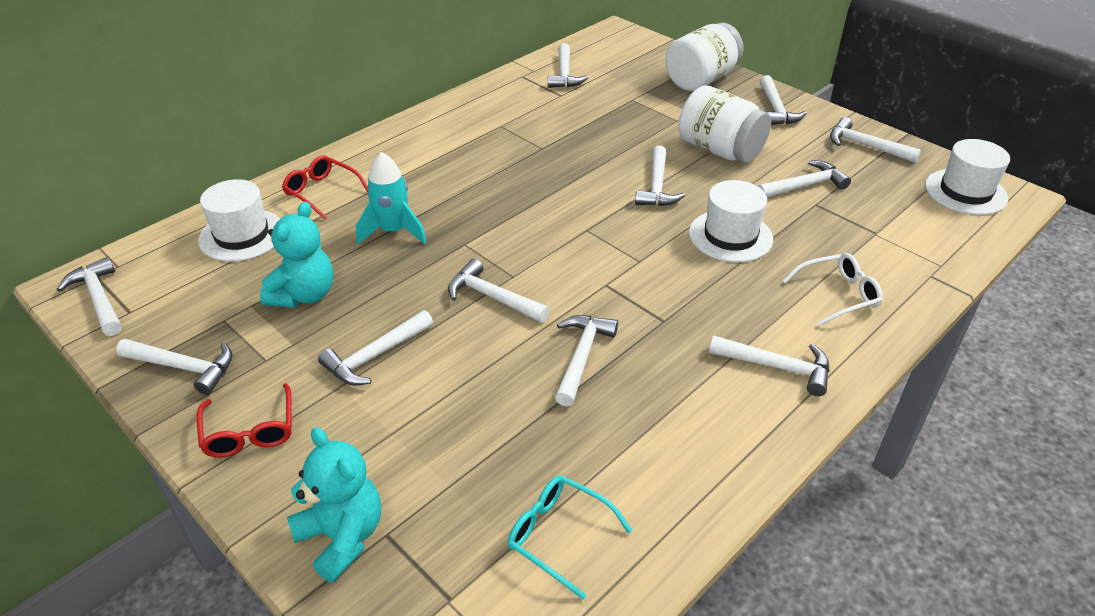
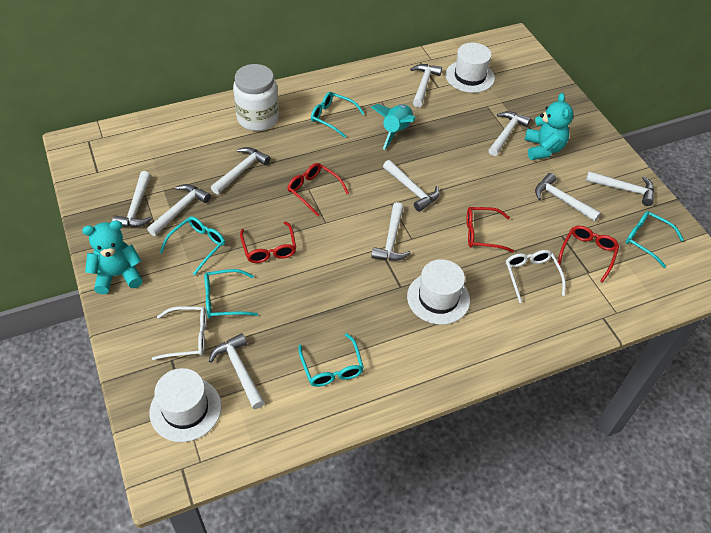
red glasses: 2 -> 4
turquoise glasses: 1 -> 5
white glasses: 1 -> 2
white hammer: 11 -> 10
white jar: 2 -> 1

